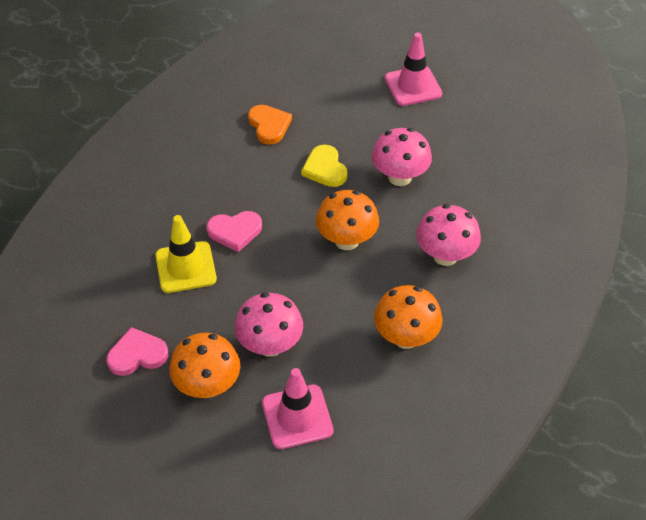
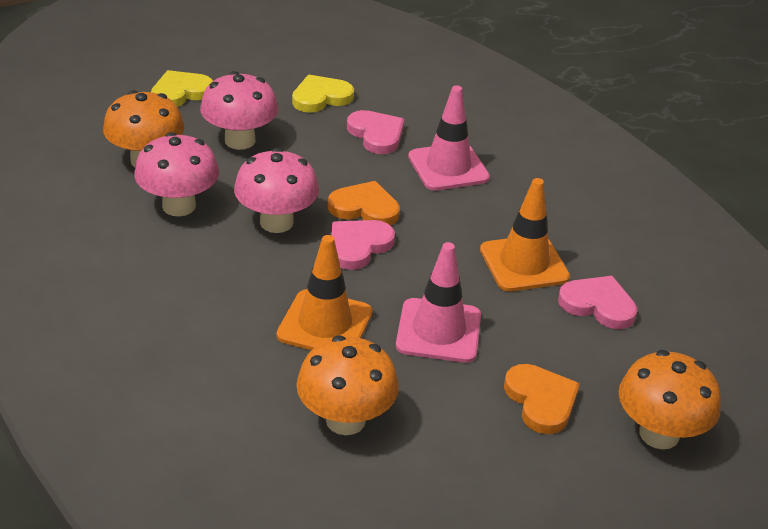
orange heart: 1 -> 2
orange traffic cone: 0 -> 2
pink heart: 2 -> 3
yellow heart: 1 -> 2
yellow traffic cone: 1 -> 0

